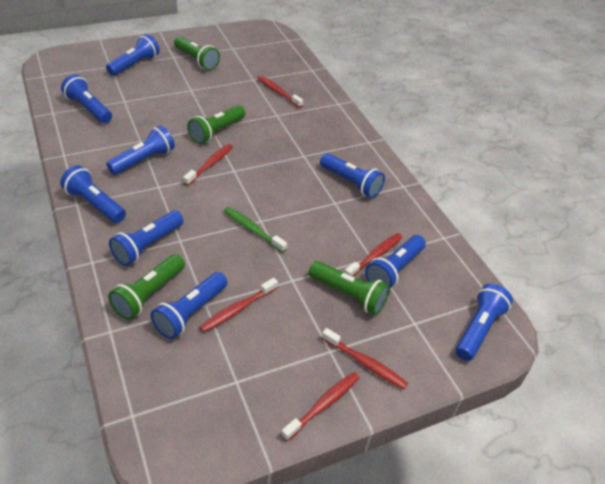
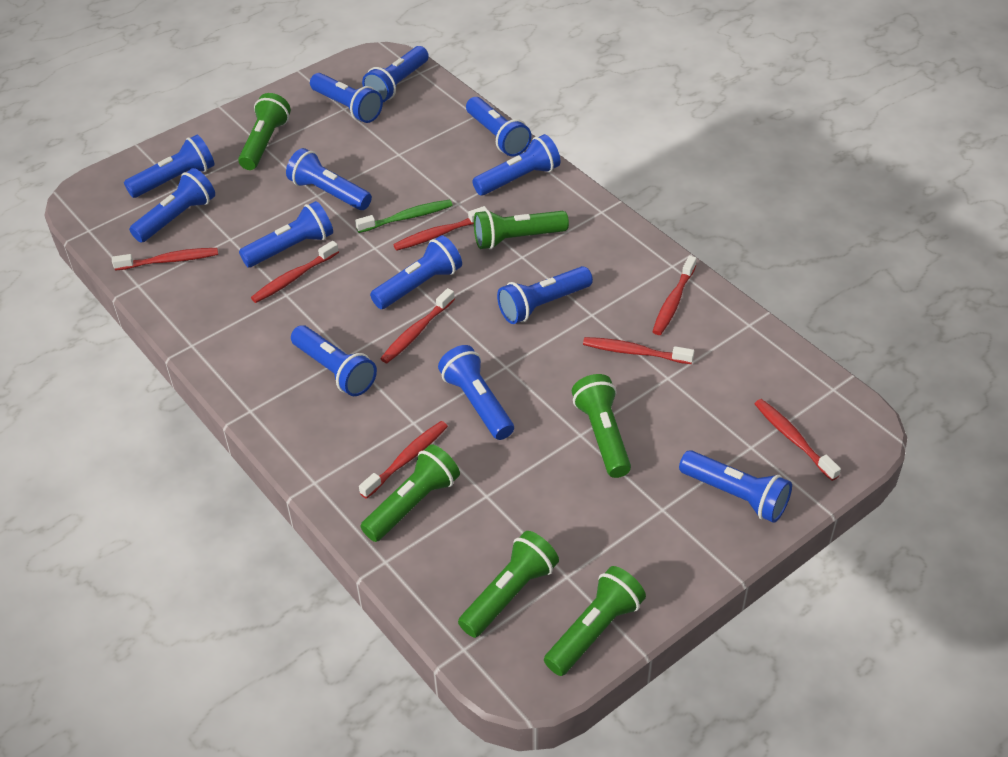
blue flashlight: 9 -> 13
green flashlight: 4 -> 6
red toothbrush: 6 -> 8

